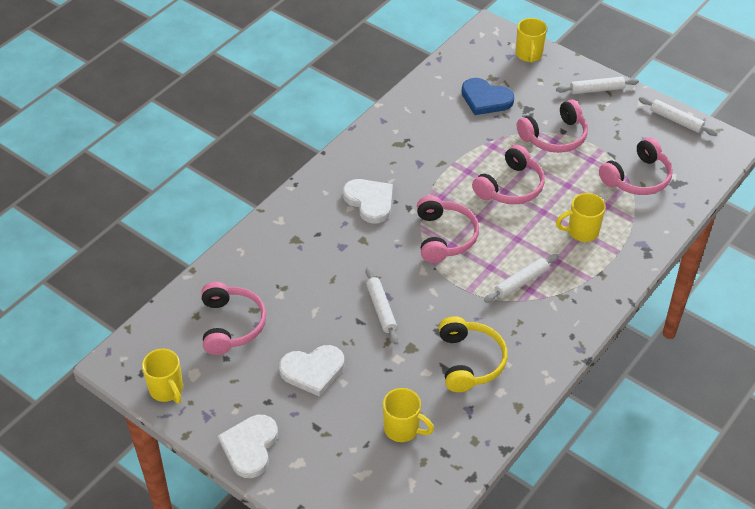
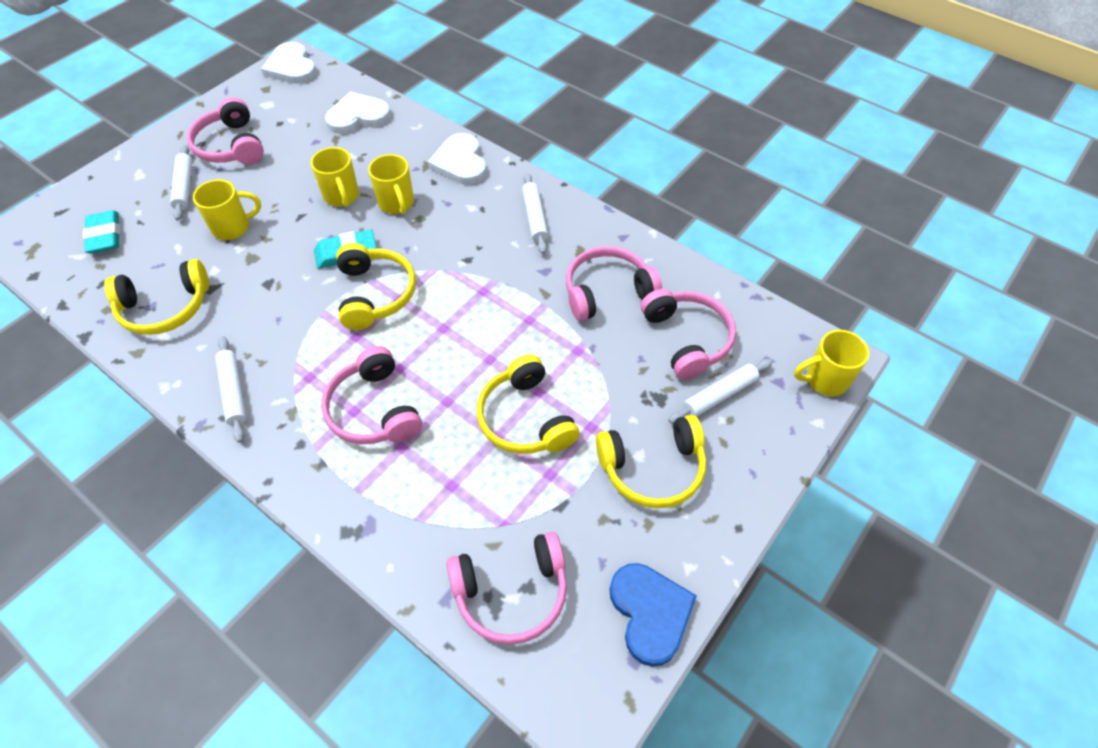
turquoise eraser: 0 -> 2
yellow headphones: 1 -> 4

